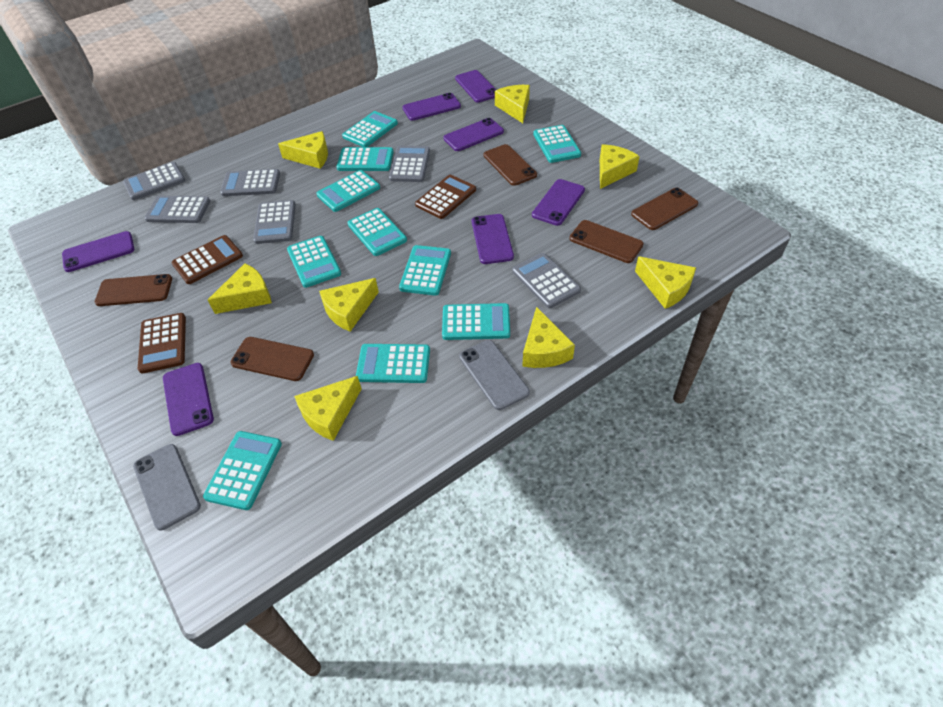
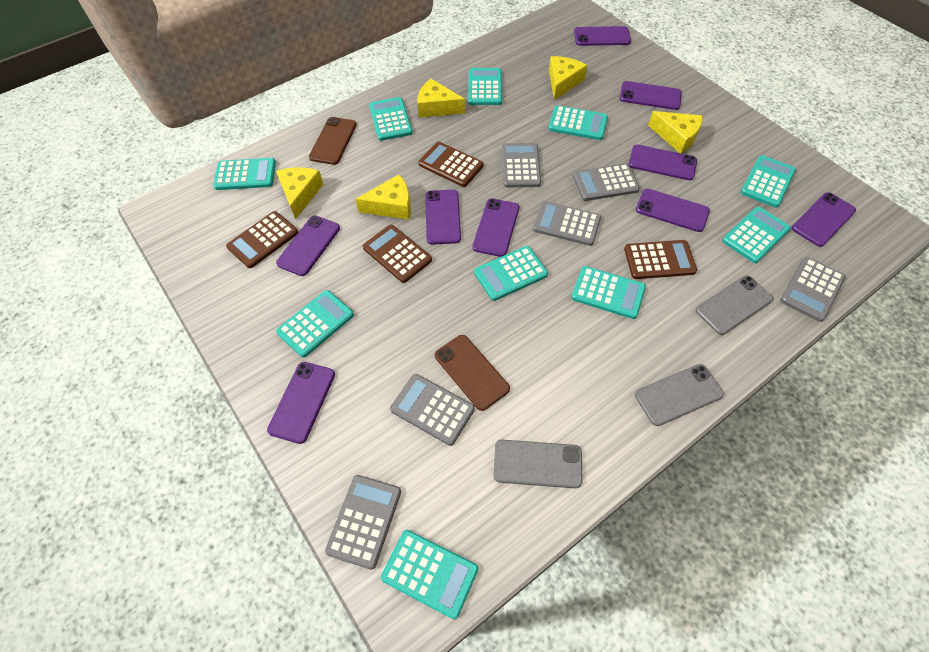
brown calculator: 3 -> 4
brown phone: 5 -> 2
grey phone: 2 -> 3
purple phone: 7 -> 9
yellow cheese: 8 -> 5

